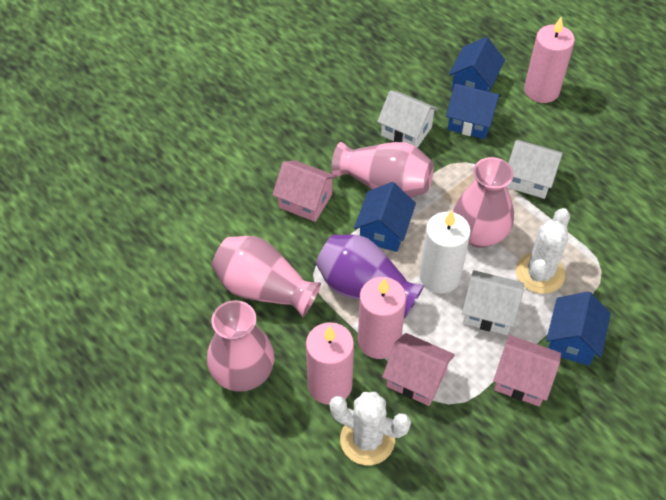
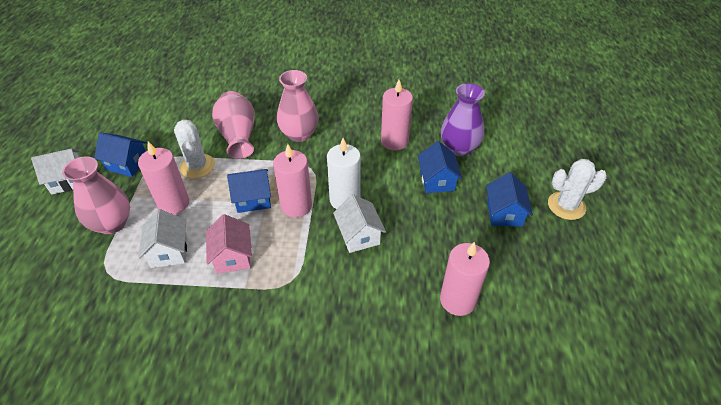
pink candle: 3 -> 4
pink house: 3 -> 1
pink vase: 4 -> 3

